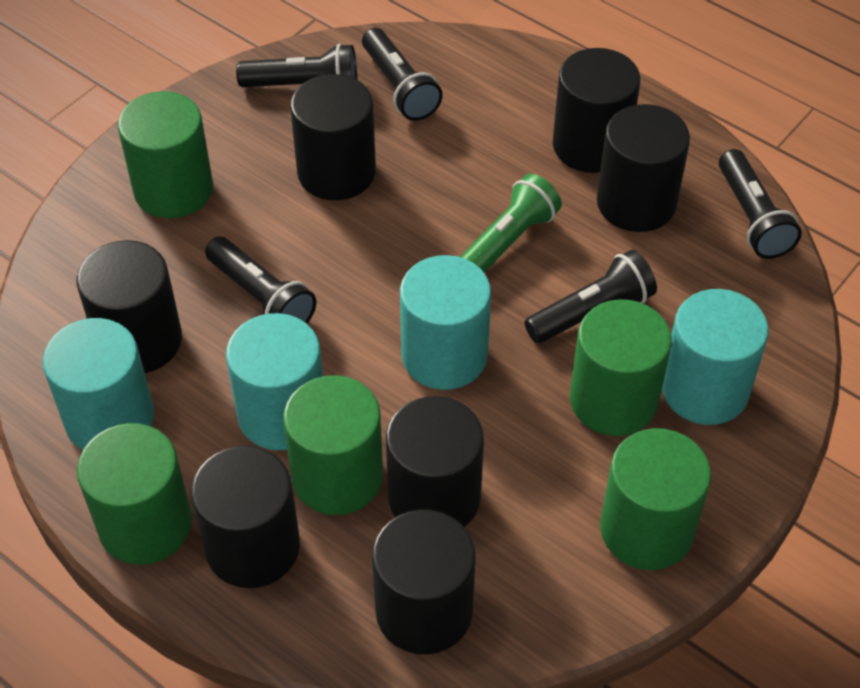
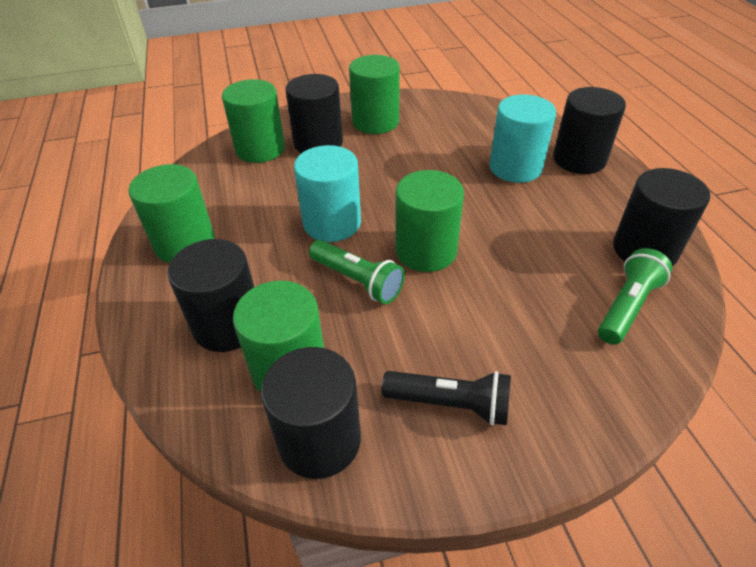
black cylinder: 7 -> 5
black flashlight: 5 -> 1
green flashlight: 1 -> 2
turquoise cylinder: 4 -> 2

